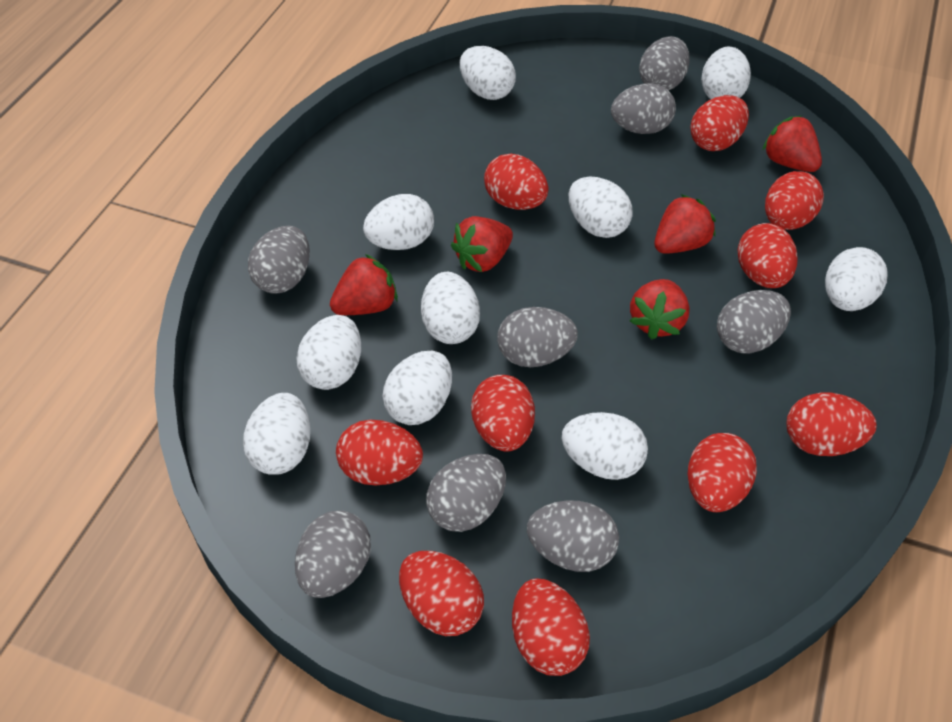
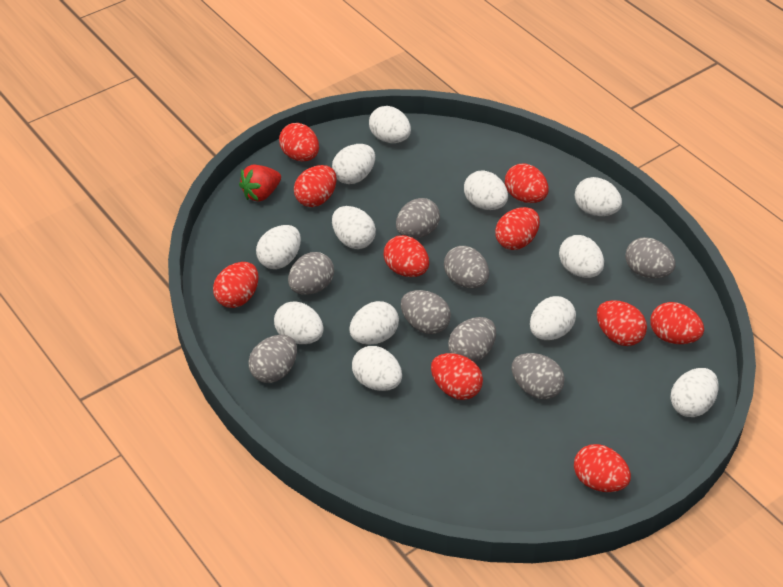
red strawberry: 5 -> 1
white egg: 10 -> 12

